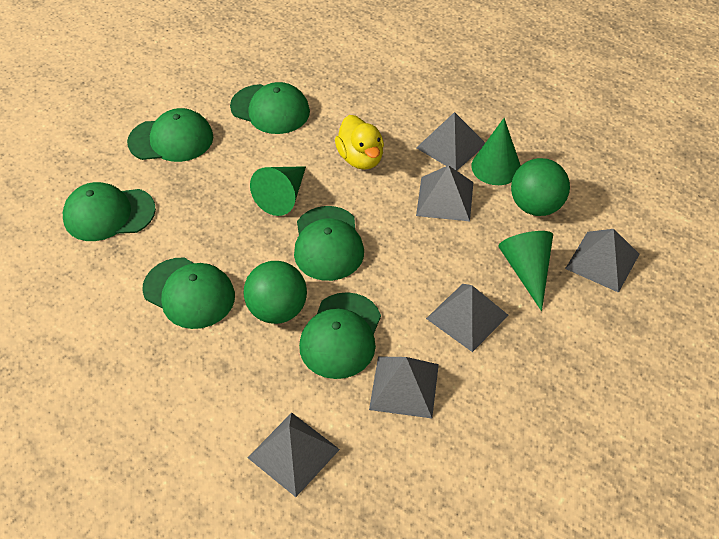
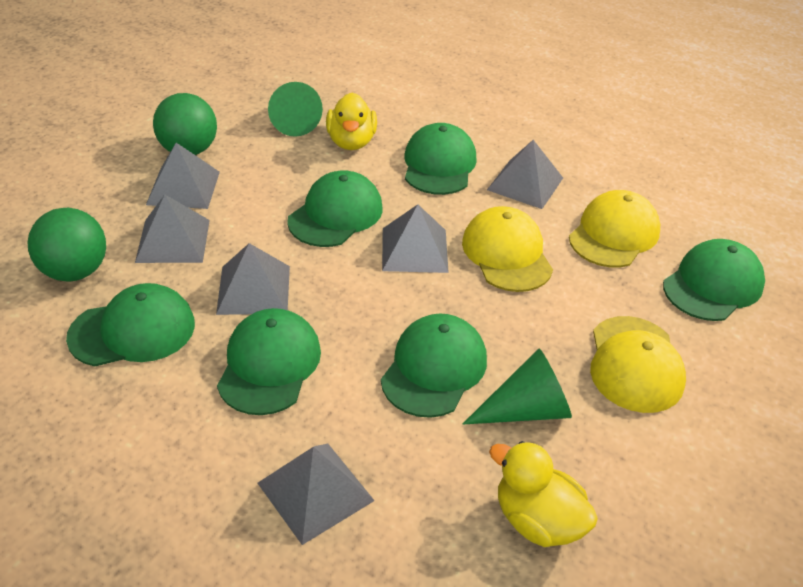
green cone: 3 -> 2
yellow cap: 0 -> 3
yellow duck: 1 -> 2

